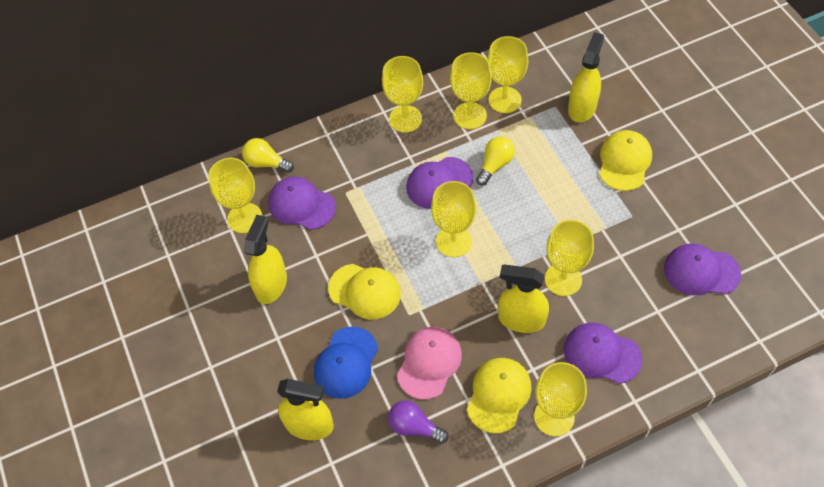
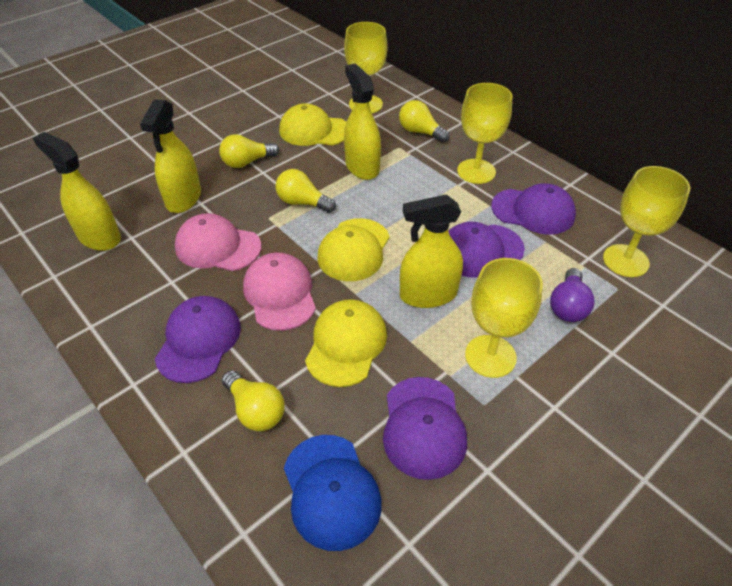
pink cap: 1 -> 2
yellow goblet: 7 -> 4
yellow light bulb: 2 -> 4

